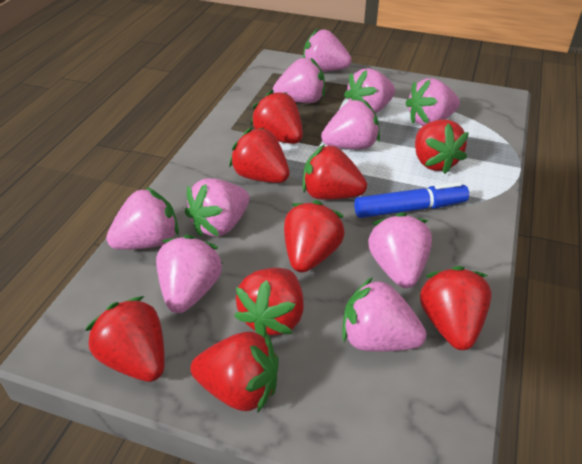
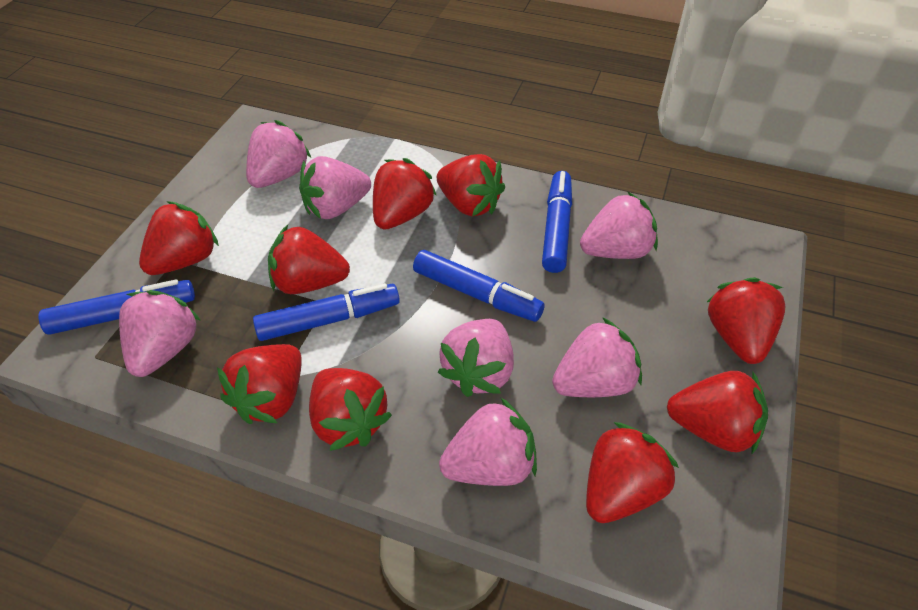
blue marker: 1 -> 4
pink strawberry: 10 -> 7

